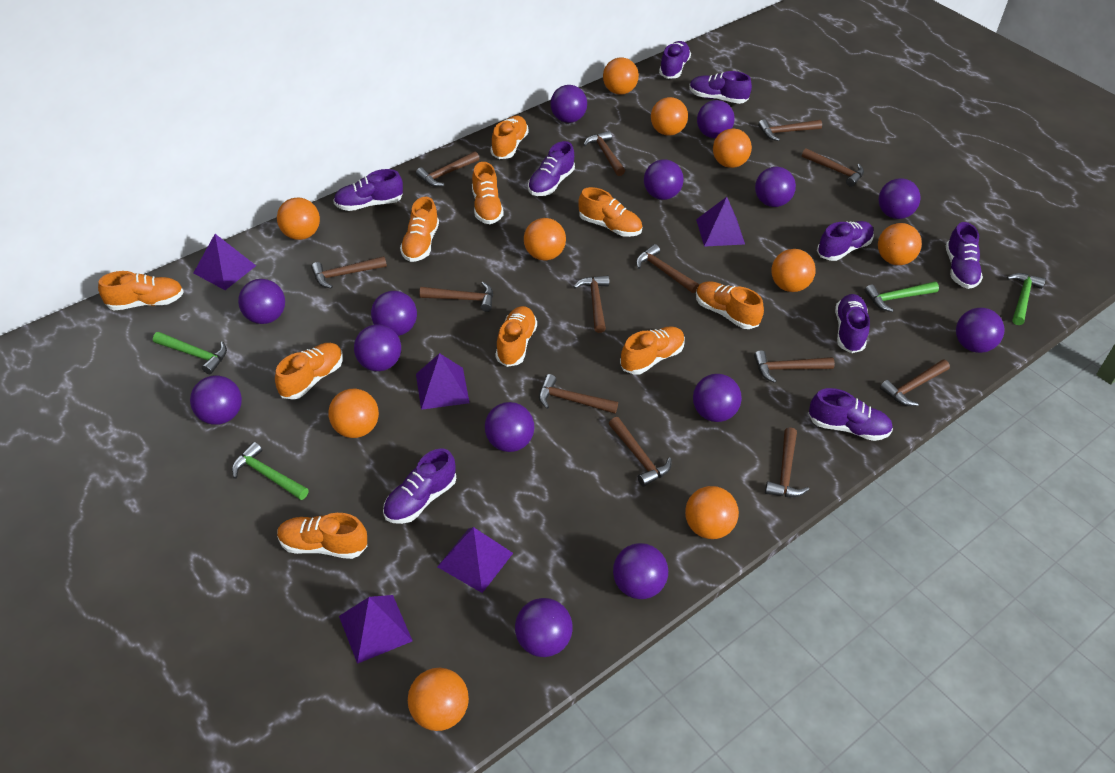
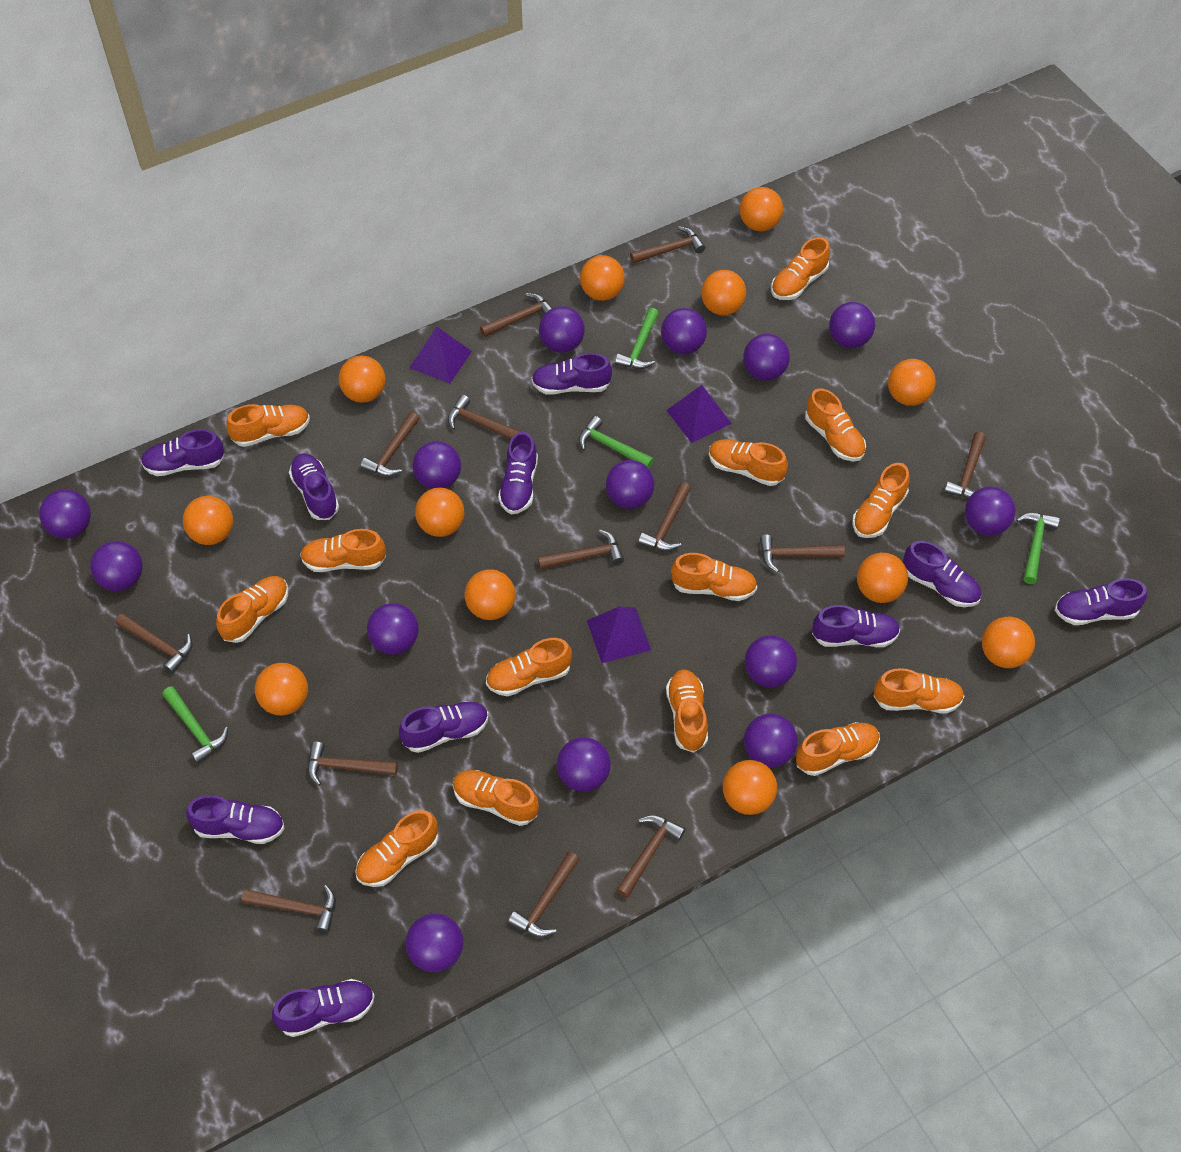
orange ball: 10 -> 12
orange shoe: 10 -> 14
purple pyramid: 5 -> 3
purple shoe: 9 -> 10

